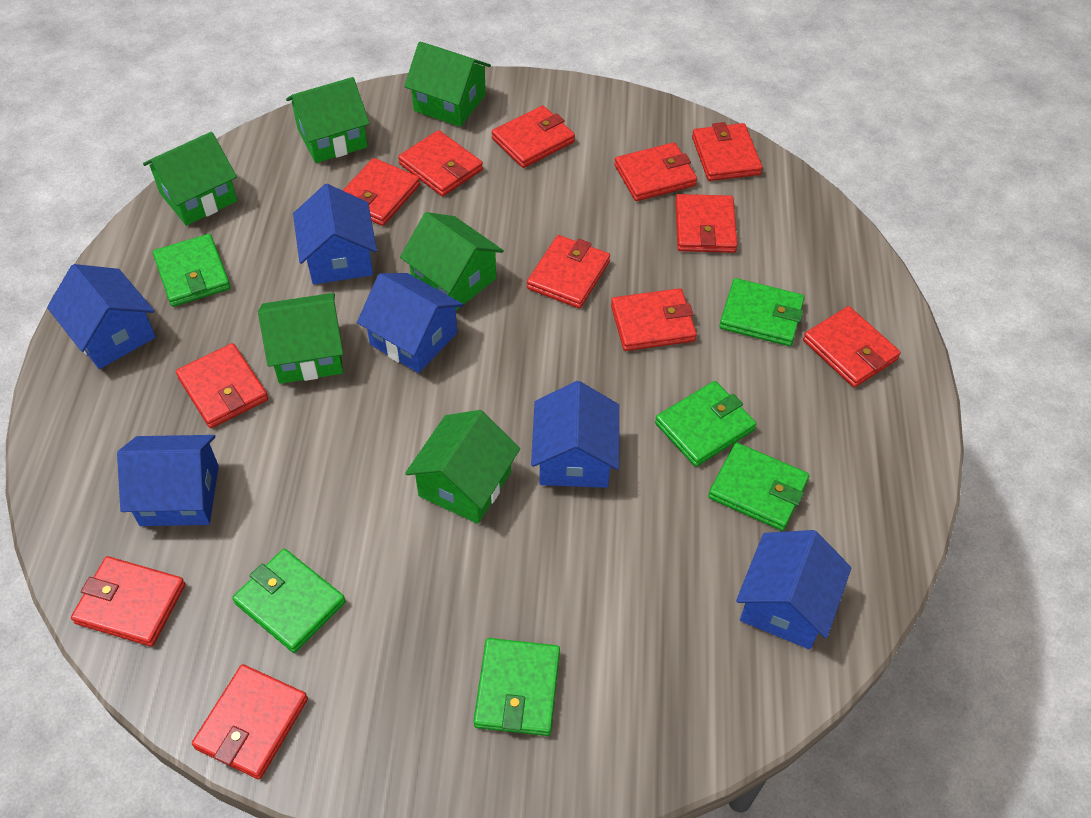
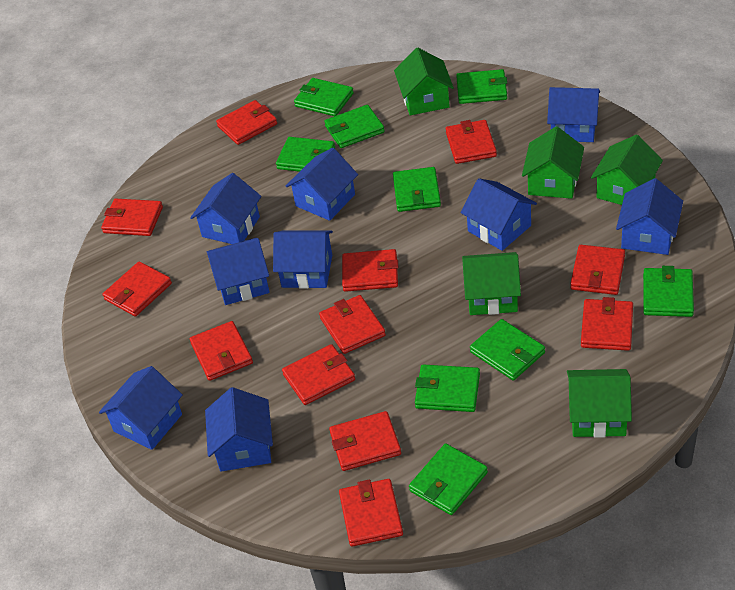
blue house: 6 -> 9
green house: 6 -> 5
green wallet: 6 -> 9

